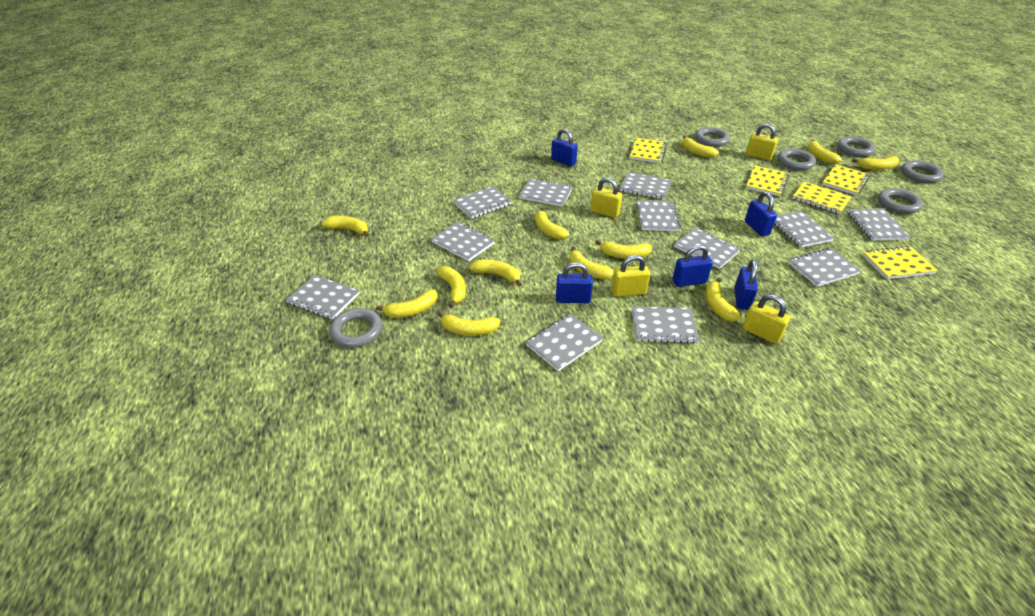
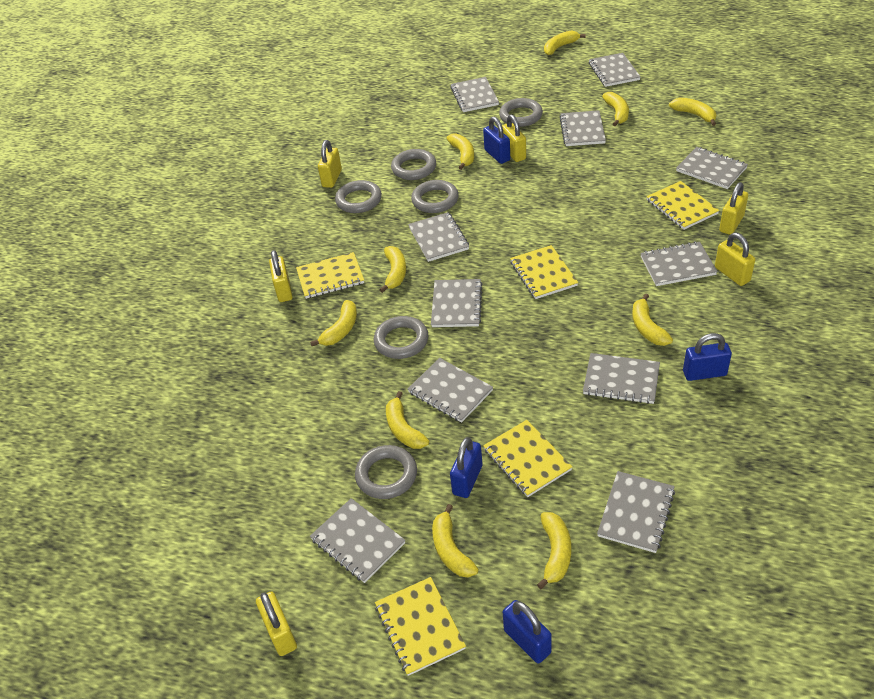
blue padlock: 5 -> 4
grey notebook: 12 -> 11
yellow banana: 12 -> 10
yellow padlock: 4 -> 6

